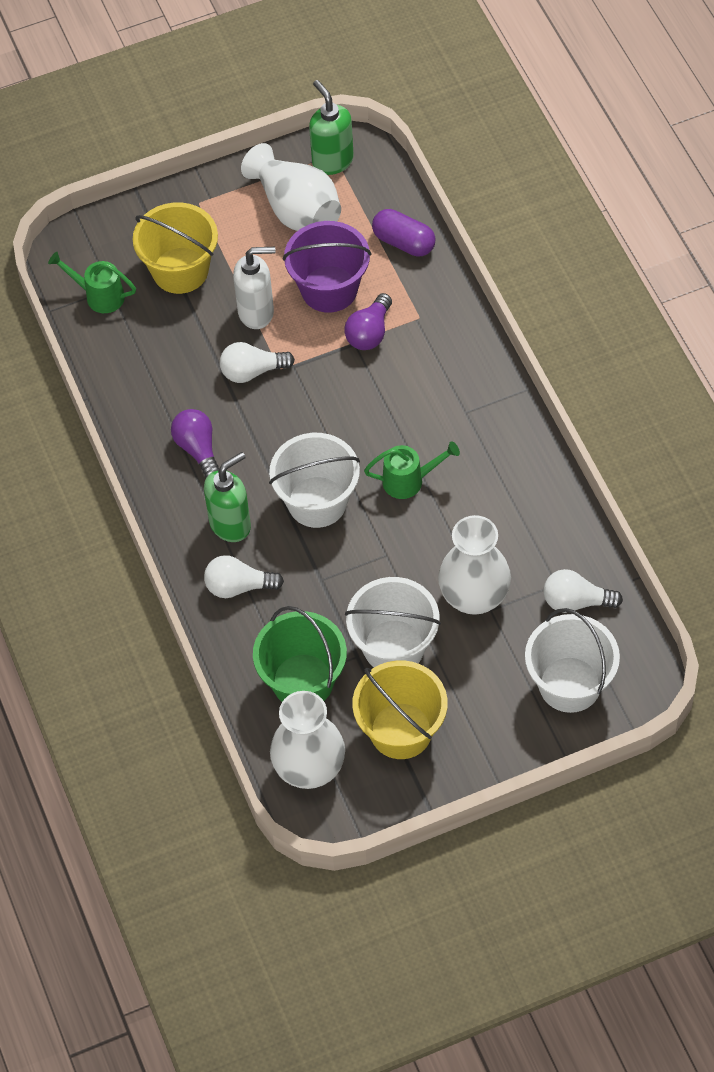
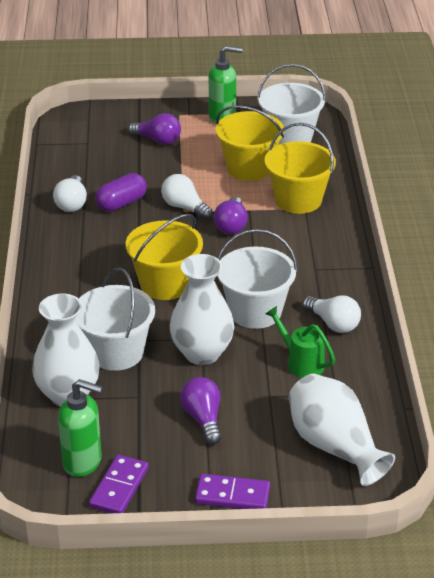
green bucket: 1 -> 0
green watering can: 2 -> 1
purple bucket: 1 -> 0
purple domino: 0 -> 2
purple light bulb: 2 -> 3
white soap dispenser: 1 -> 0
yellow bucket: 2 -> 3

